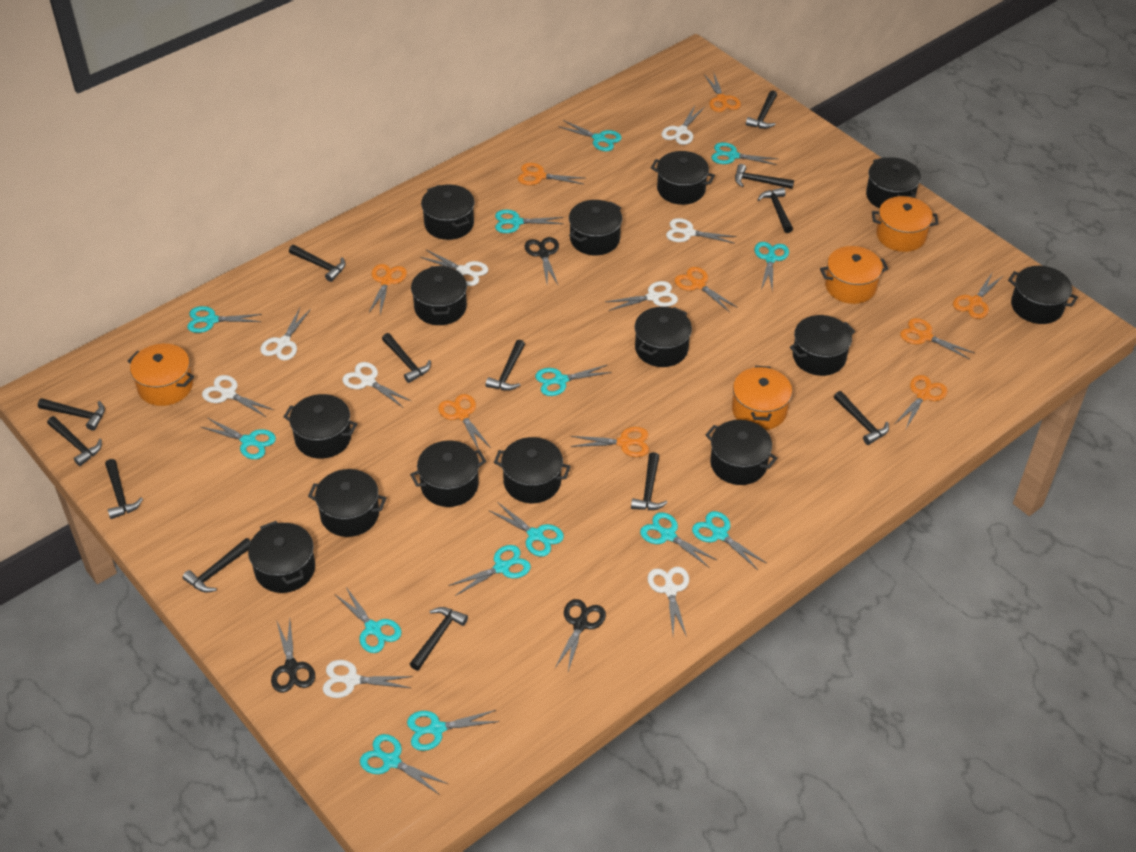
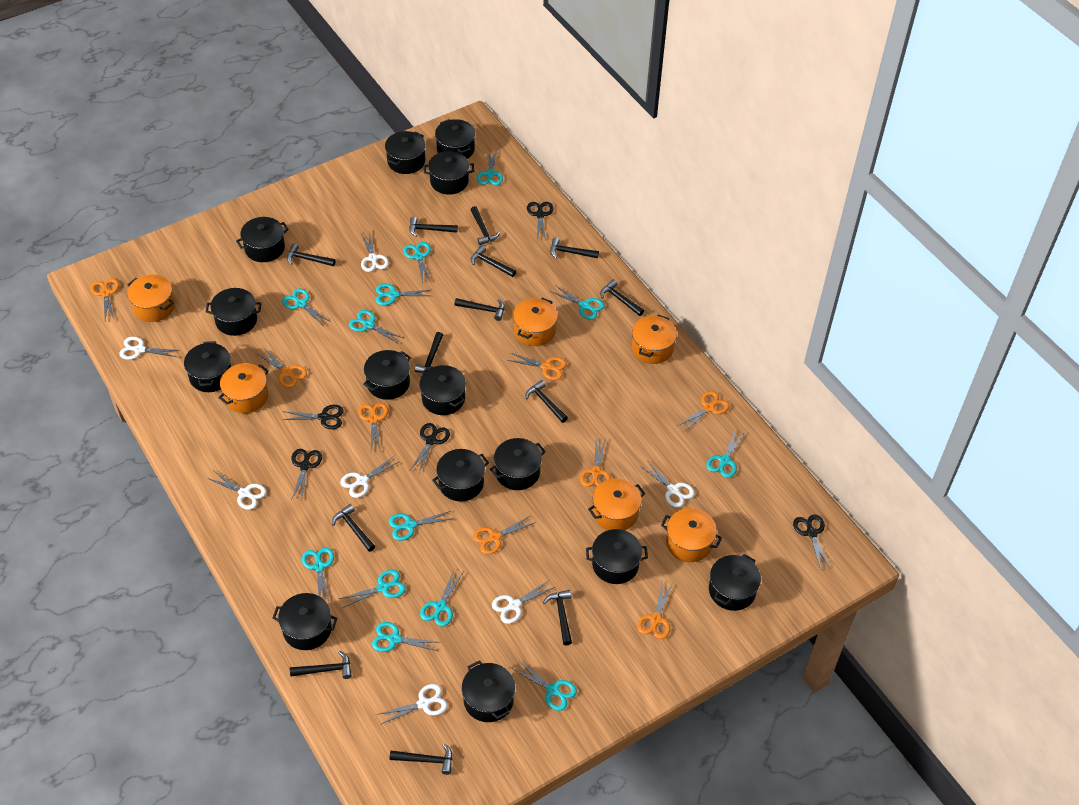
black scissors: 3 -> 5
orange pot: 4 -> 6
orange scissors: 9 -> 8
turquoise scissors: 14 -> 13
white scissors: 9 -> 7

